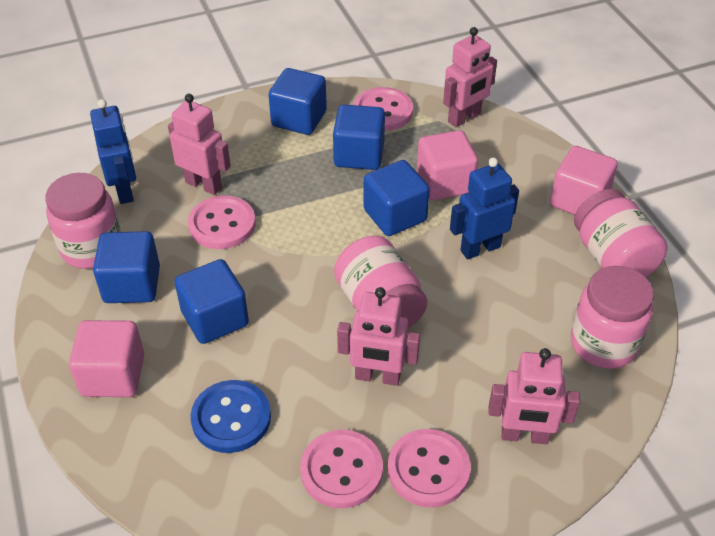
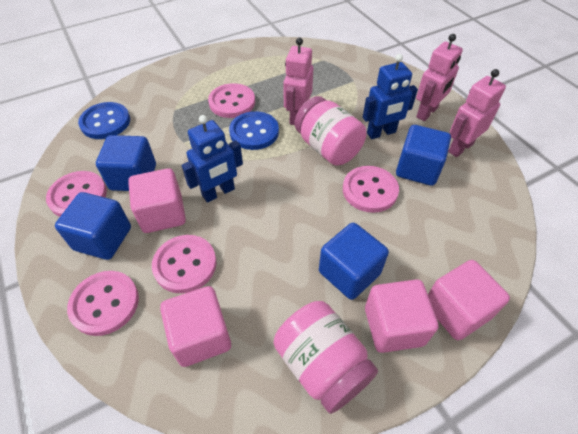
blue button: 1 -> 2
blue cube: 5 -> 4
pink button: 4 -> 5
pink cube: 3 -> 4
pink jar: 4 -> 2
pink robot: 4 -> 3

